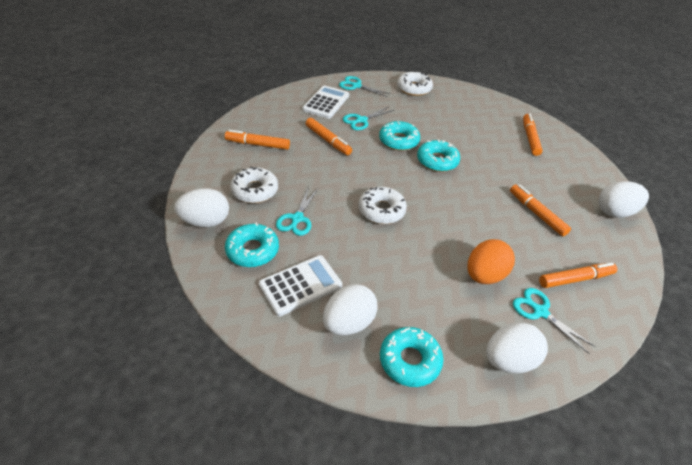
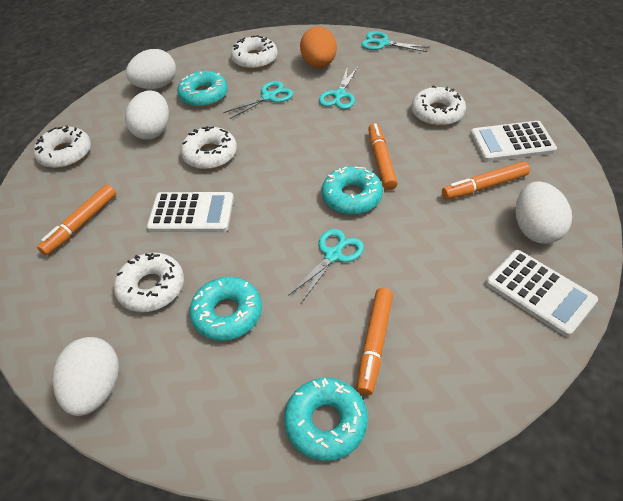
orange marker: 5 -> 4
white calculator: 2 -> 3
white donut: 3 -> 5

